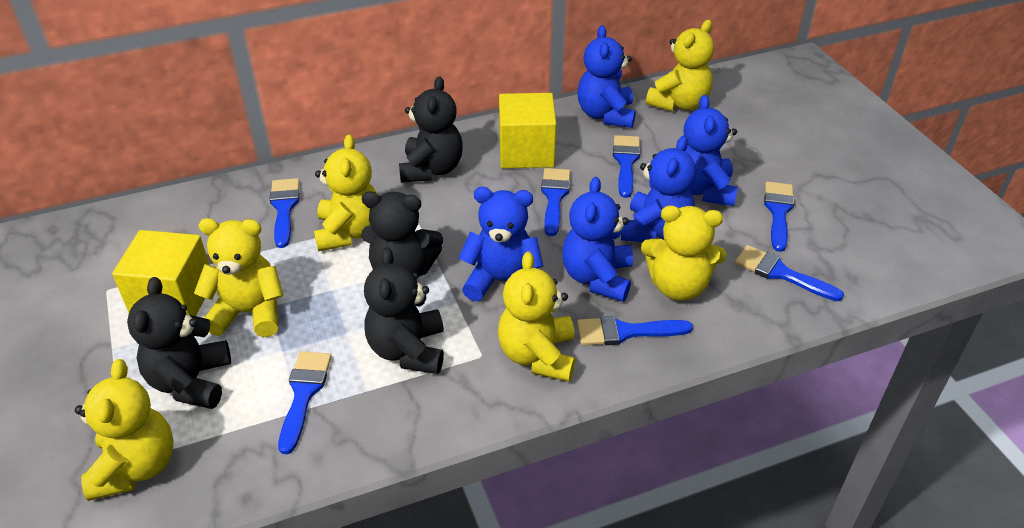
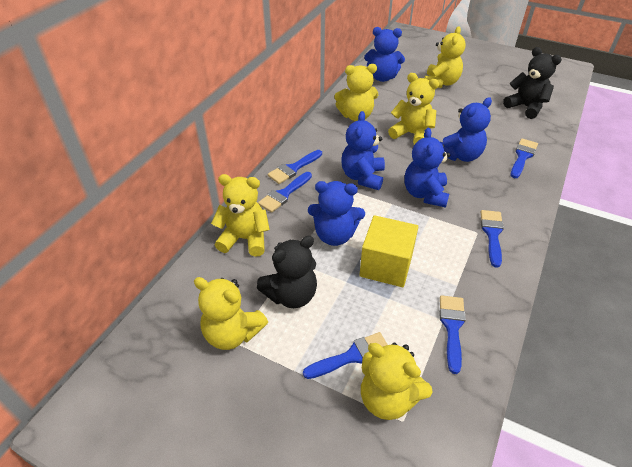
black teddy bear: 4 -> 2
blue brush: 7 -> 6
yellow cube: 2 -> 1

